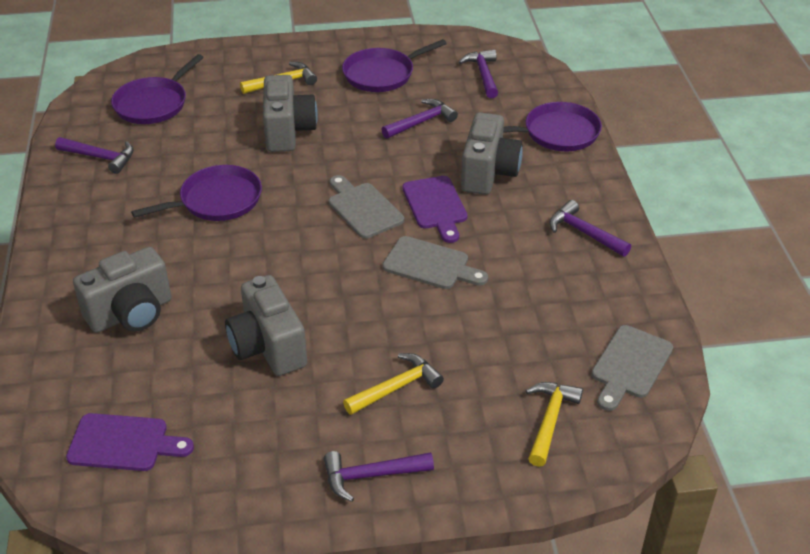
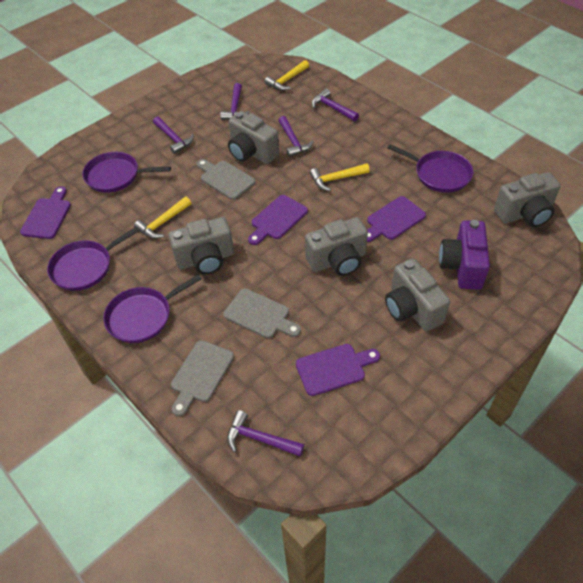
grey camera: 4 -> 5
purple camera: 0 -> 1
purple cutting board: 2 -> 4

